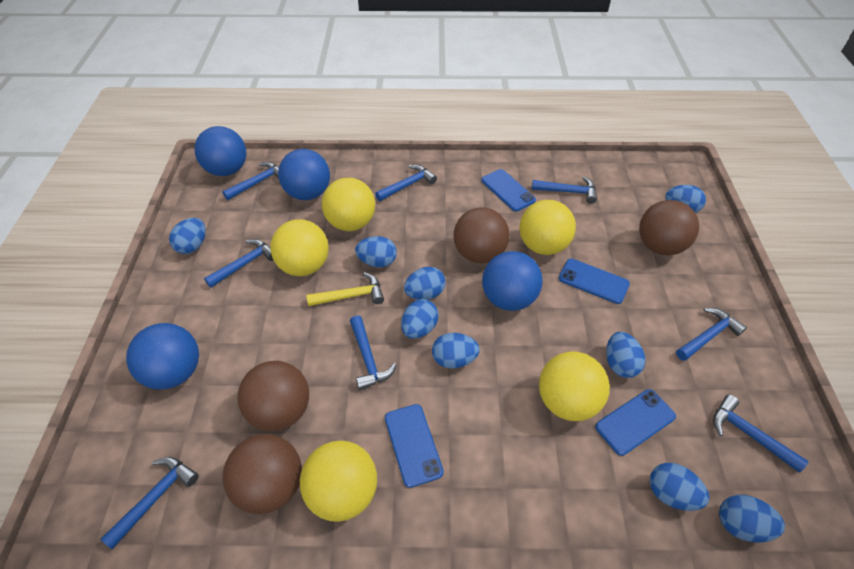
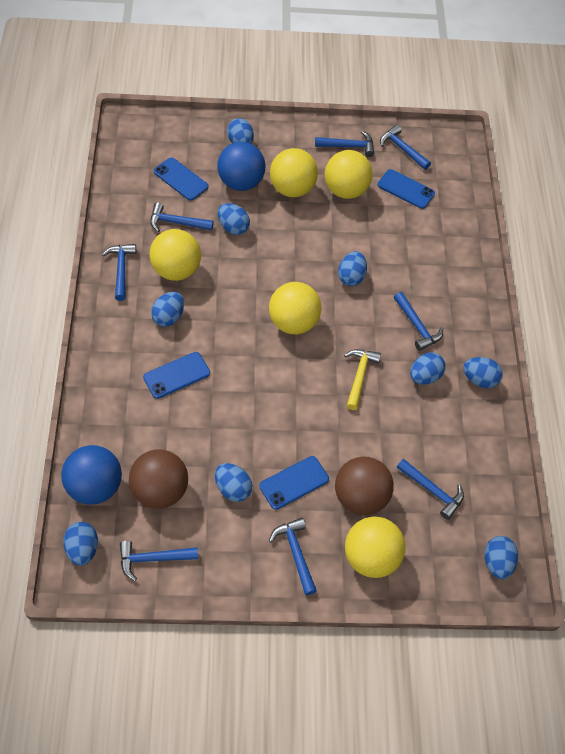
blue ball: 4 -> 2
brown ball: 4 -> 2

